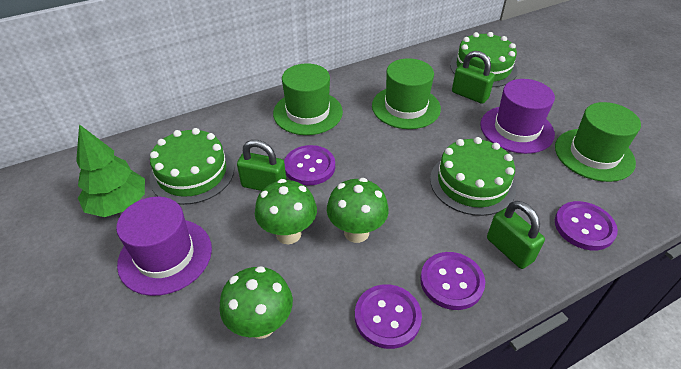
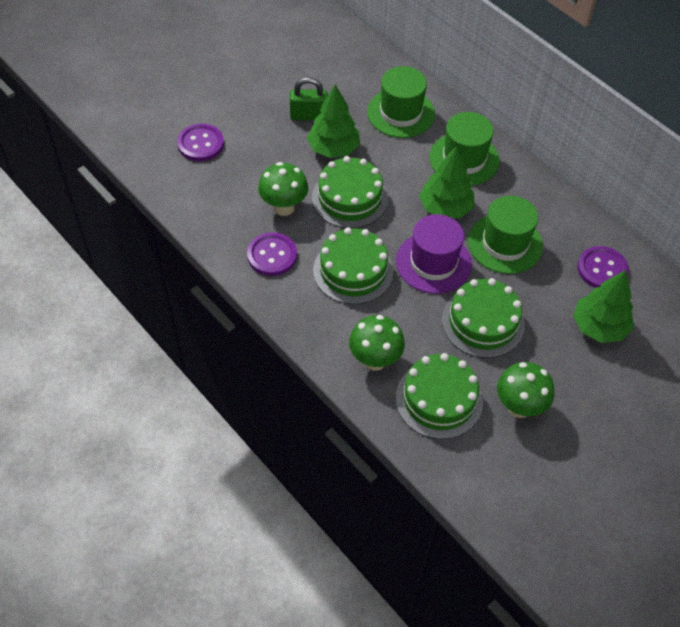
green cake: 3 -> 4
green padlock: 3 -> 1
green tree: 1 -> 3
purple button: 4 -> 3
purple hat: 2 -> 1

